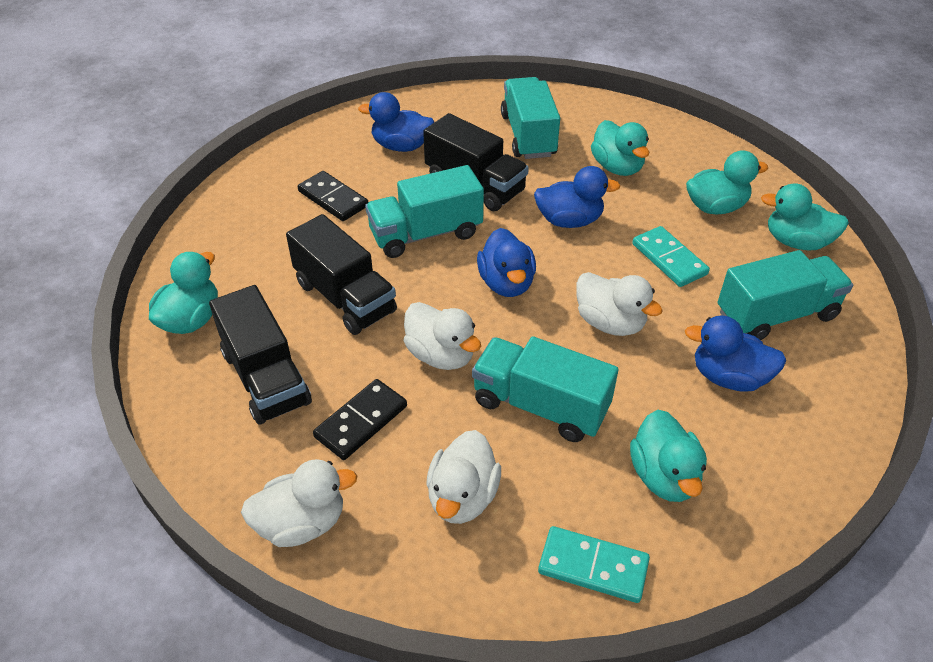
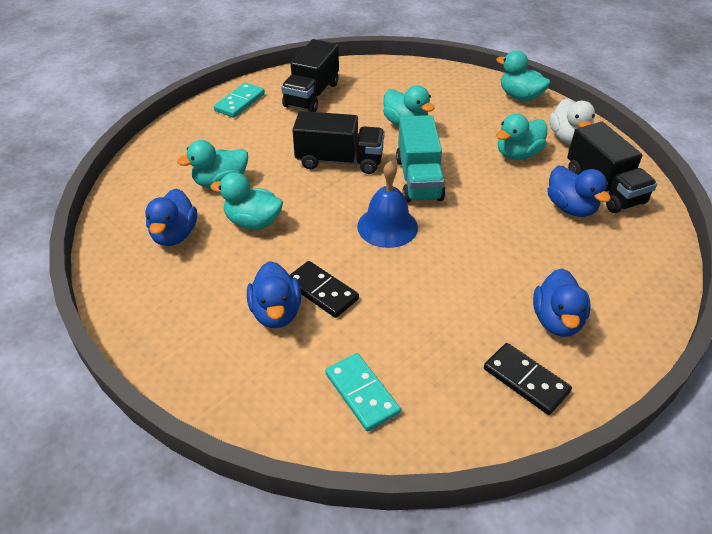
blue bell: 0 -> 1
turquoise truck: 4 -> 1
white duck: 4 -> 1

